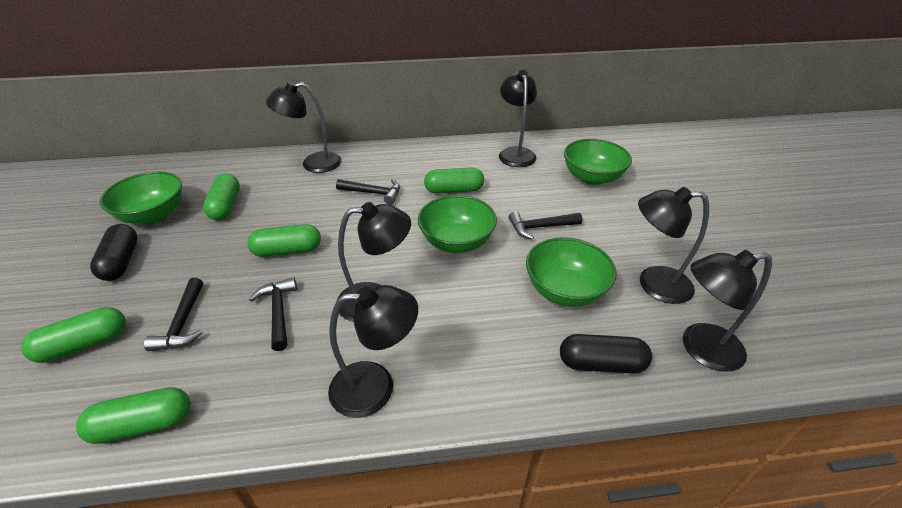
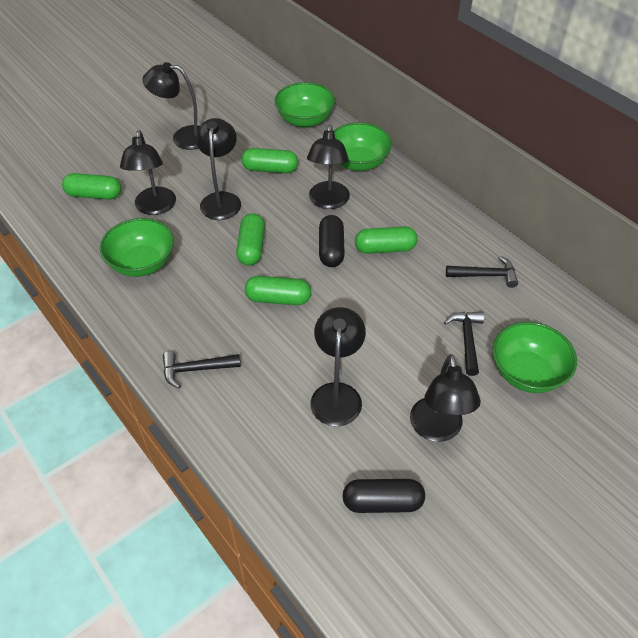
black hammer: 4 -> 3

